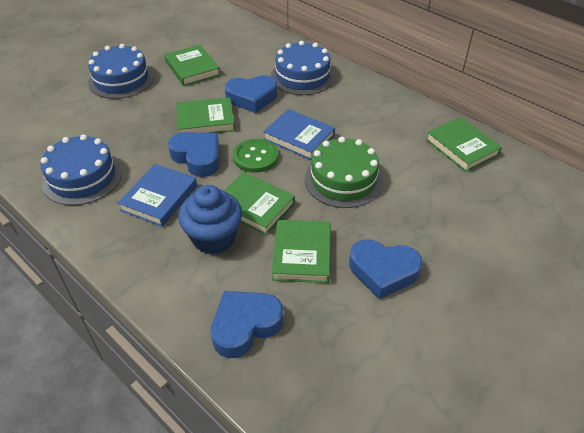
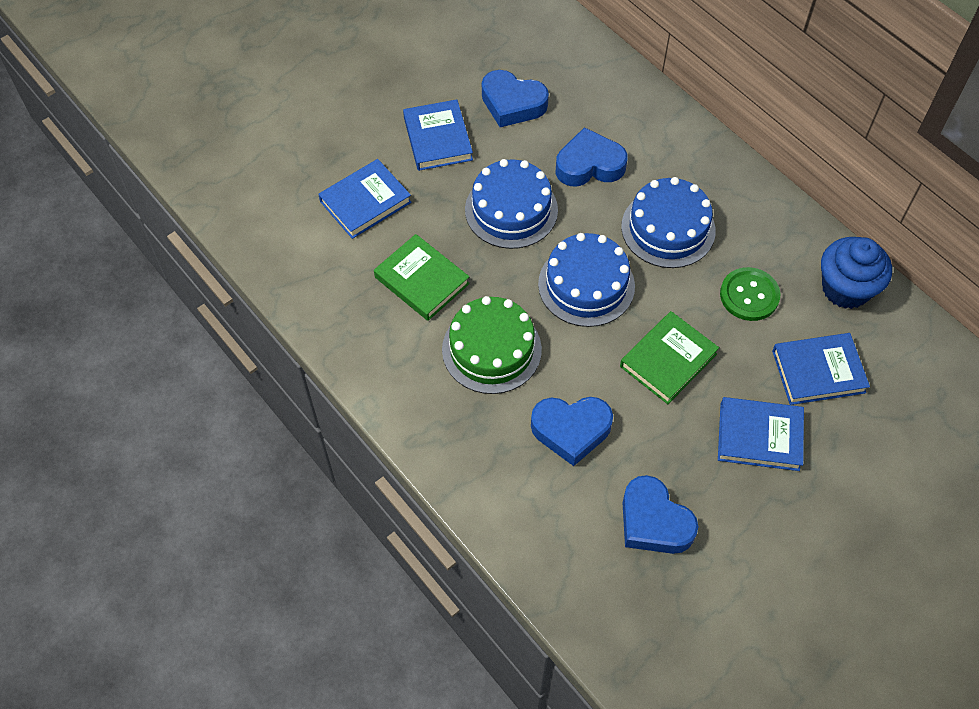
blue book: 2 -> 4
green book: 5 -> 2

